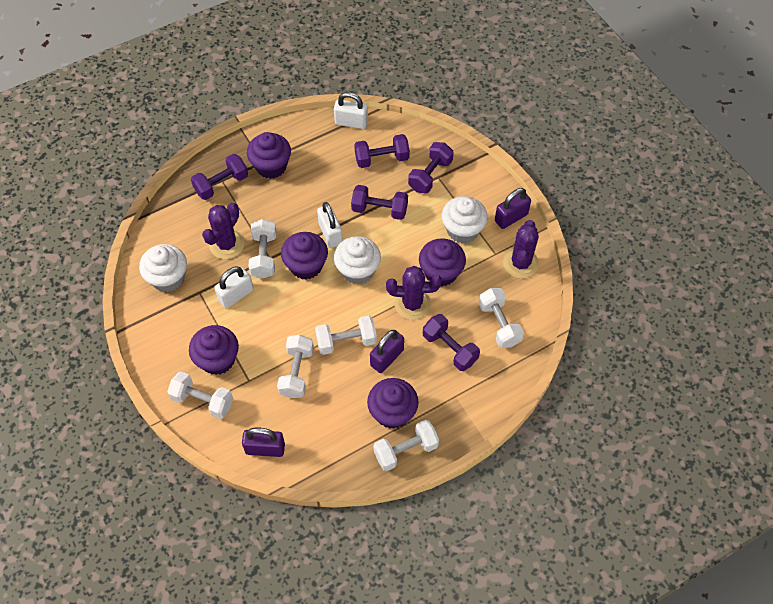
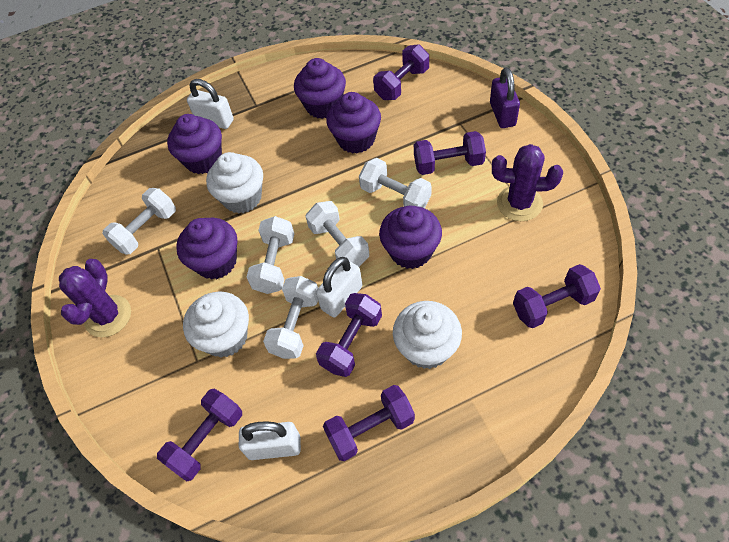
purple cactus: 3 -> 2
purple dumbbell: 5 -> 6
purple padlock: 3 -> 1
white dumbbell: 6 -> 5

